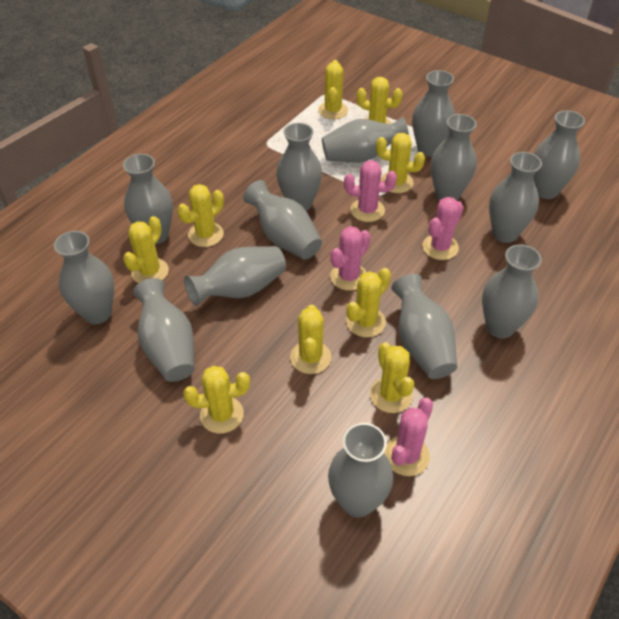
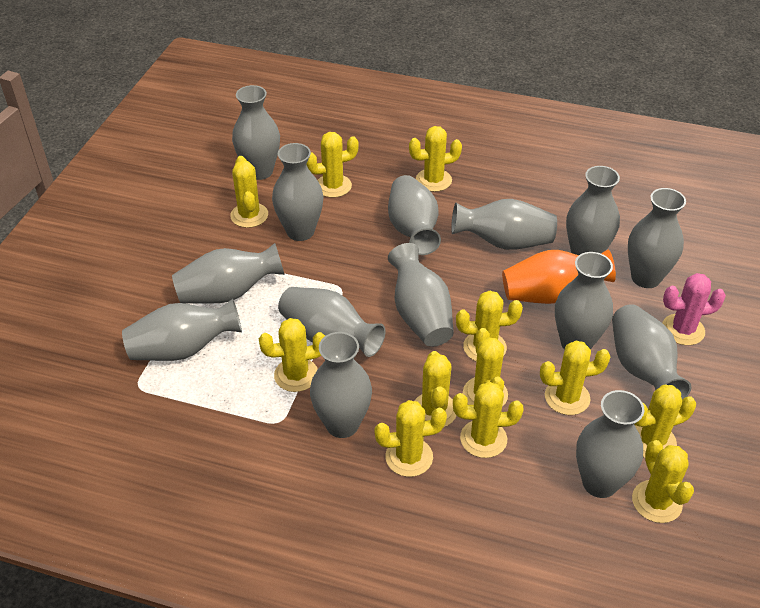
orange vase: 0 -> 1
pink cactus: 4 -> 1
yellow cactus: 9 -> 12

